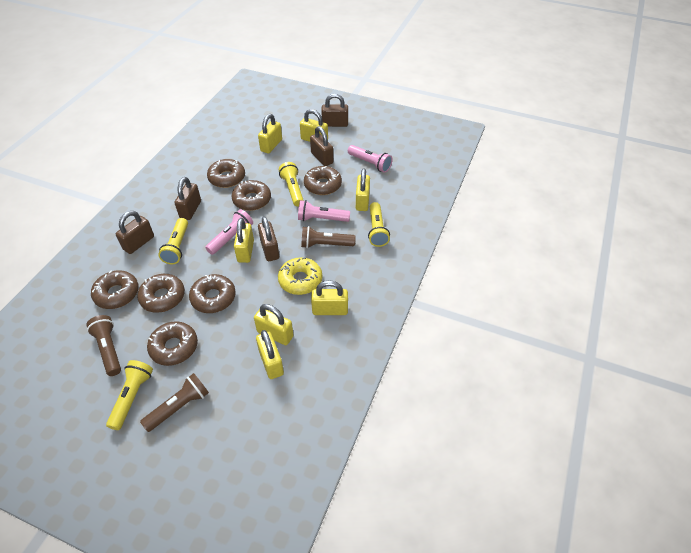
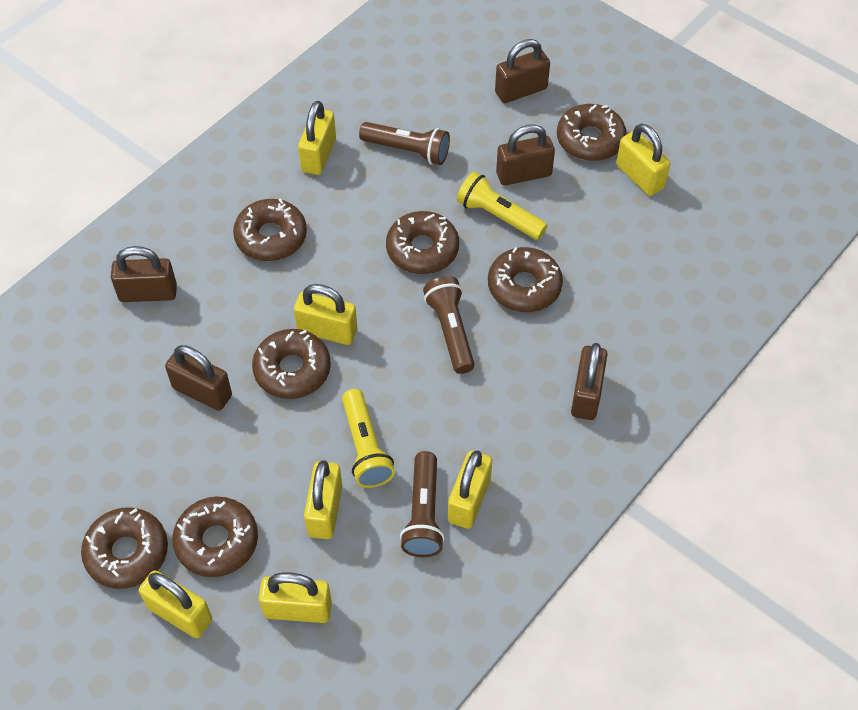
pink flashlight: 3 -> 0
yellow donut: 1 -> 0
yellow flashlight: 4 -> 2

